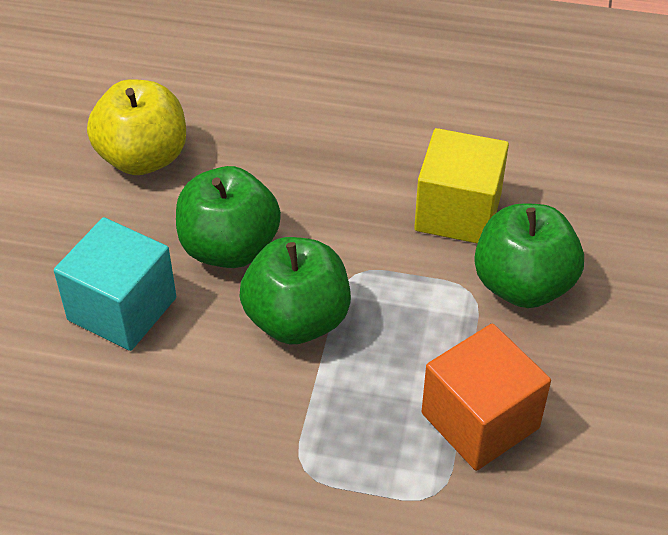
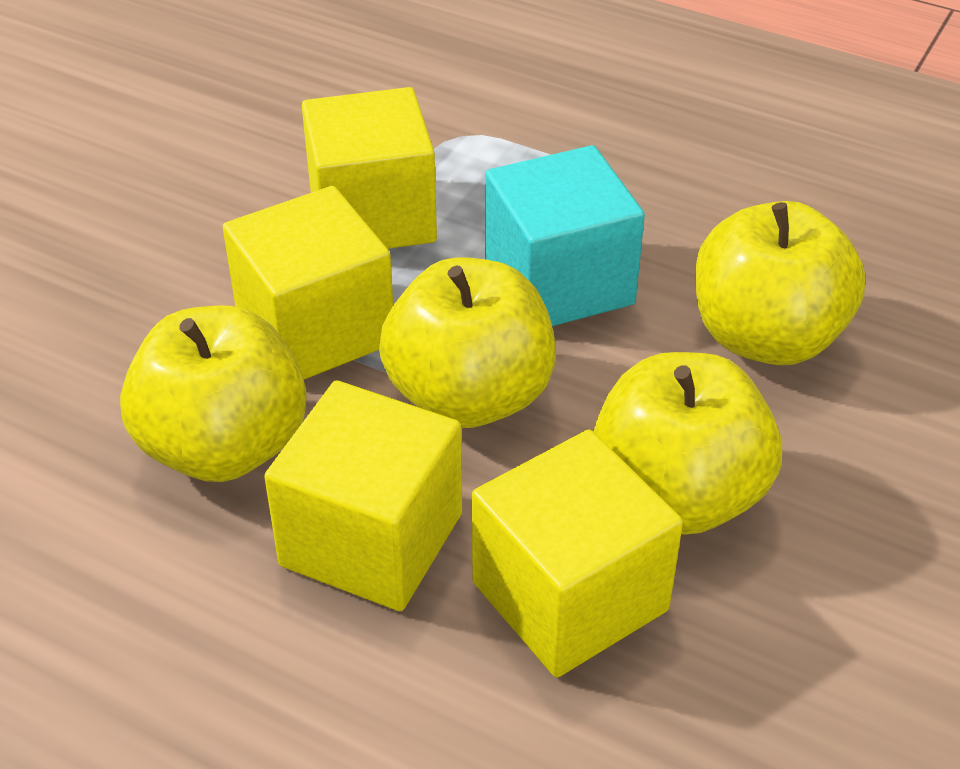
green apple: 3 -> 0
orange cube: 1 -> 0
yellow apple: 1 -> 4
yellow cube: 1 -> 4

